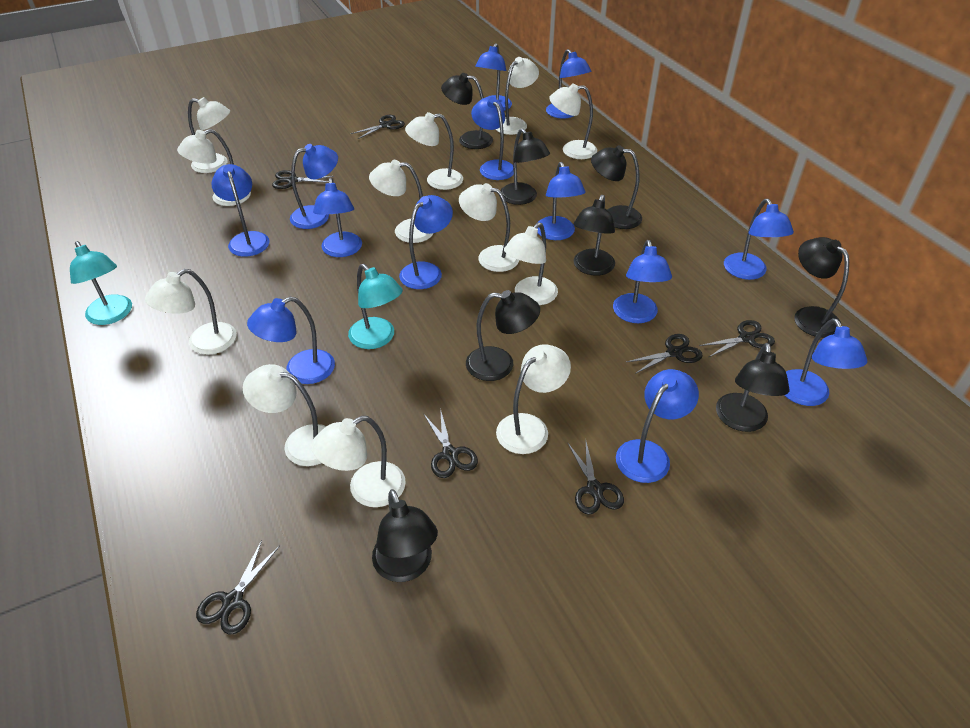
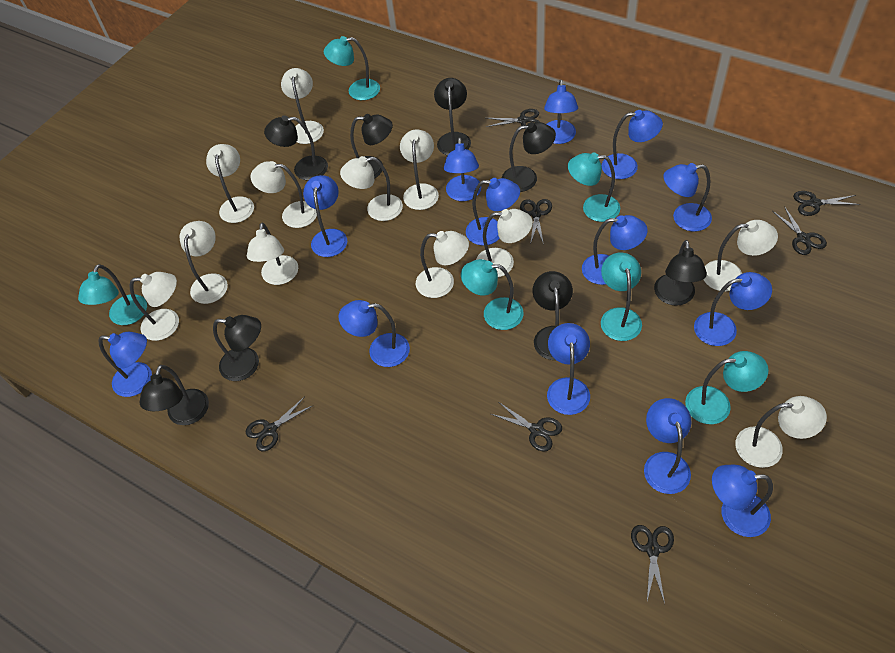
turquoise lamp: 2 -> 6

